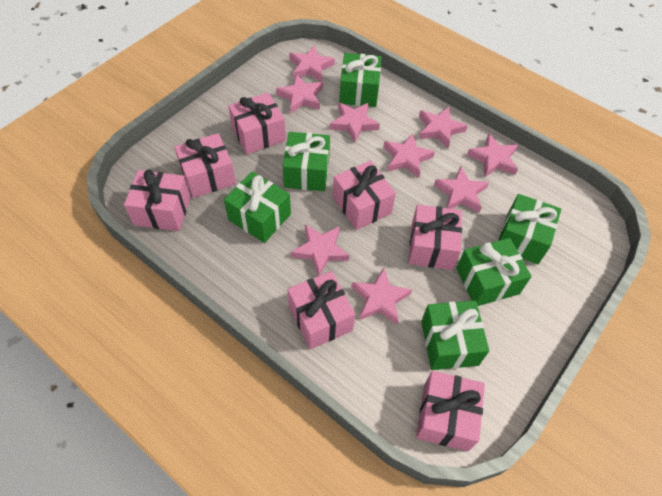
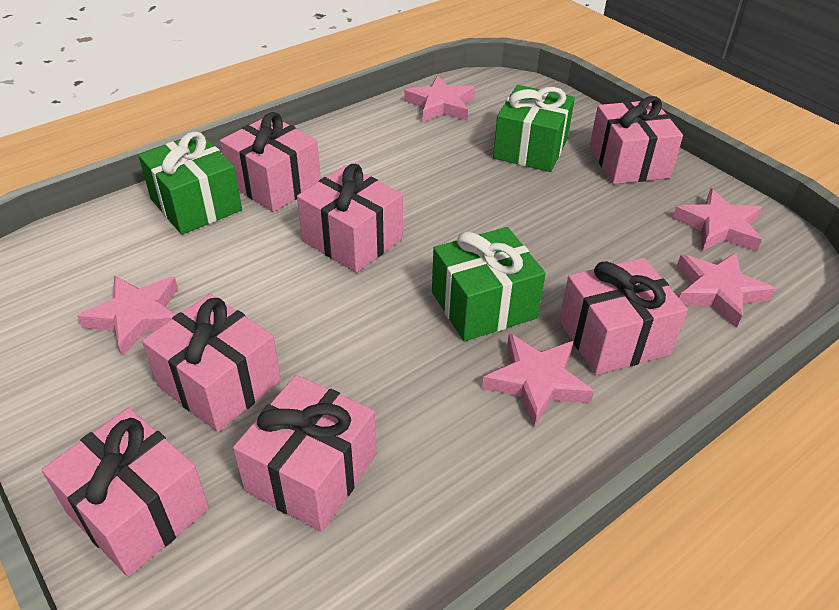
green gift: 6 -> 3
pink star: 9 -> 5

